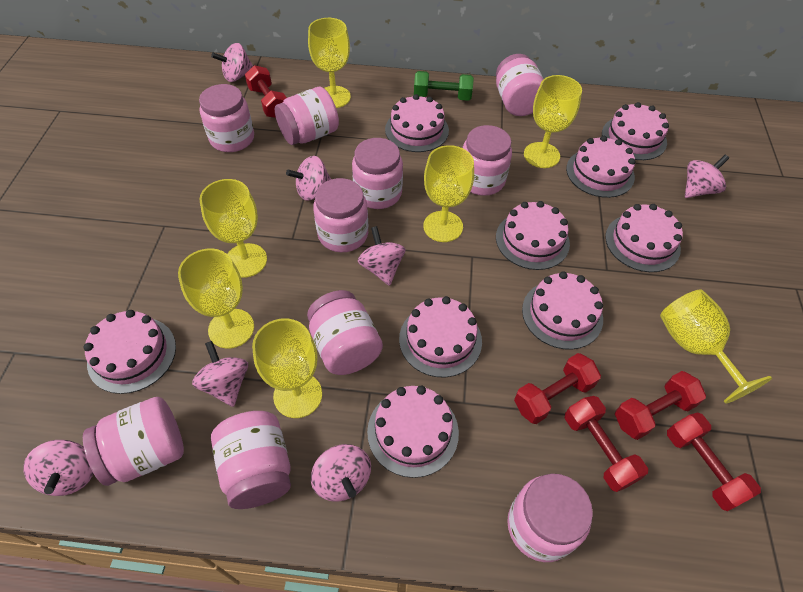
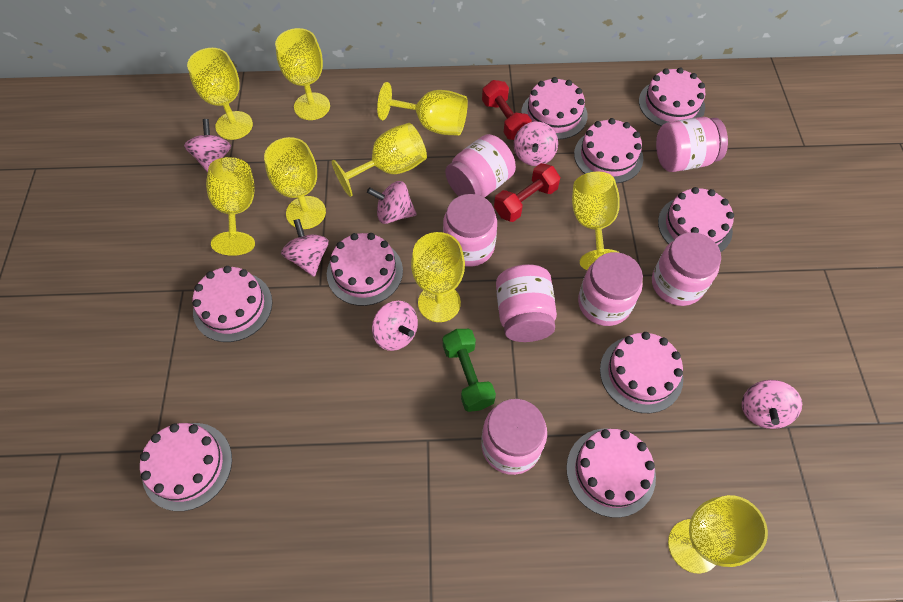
pink jar: 10 -> 7
pink spinning top: 7 -> 6
red dumbbell: 5 -> 2
yellow goblet: 7 -> 9

